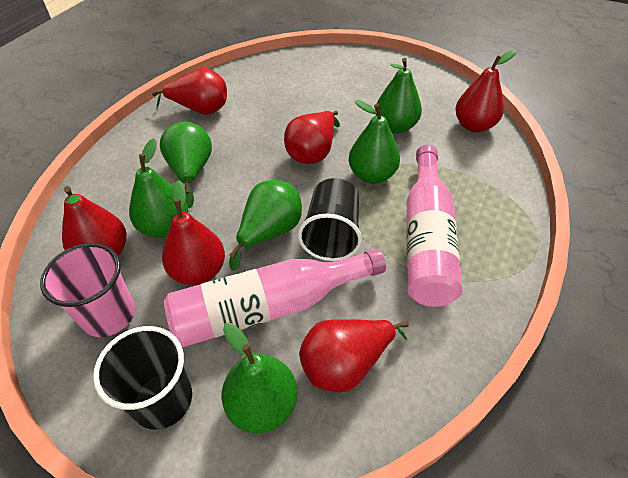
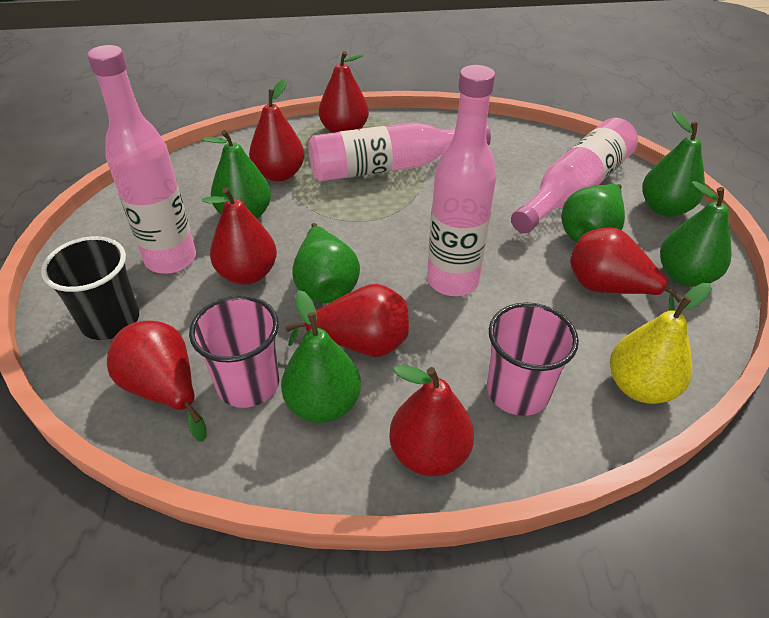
black cup: 2 -> 1
pink bottle: 2 -> 4
pink cup: 1 -> 2
red pear: 6 -> 7
yellow pear: 0 -> 1

